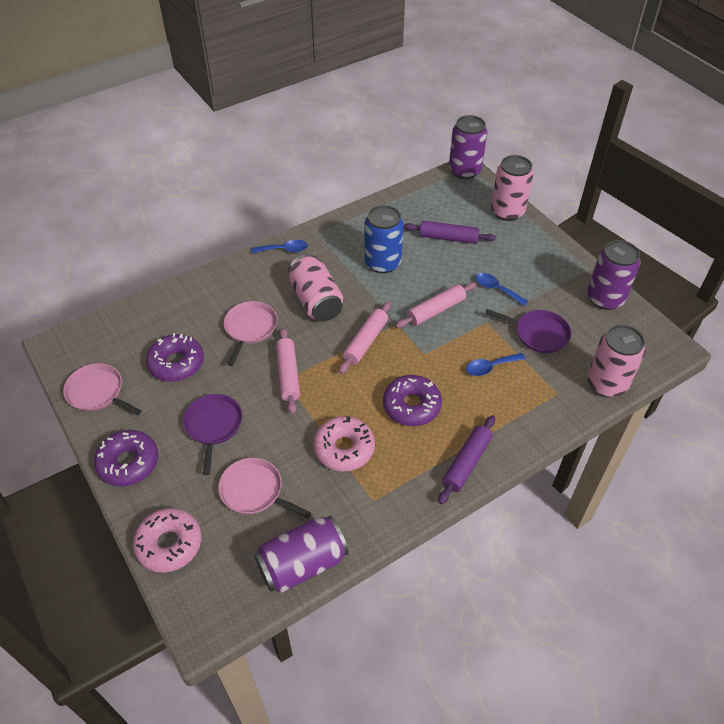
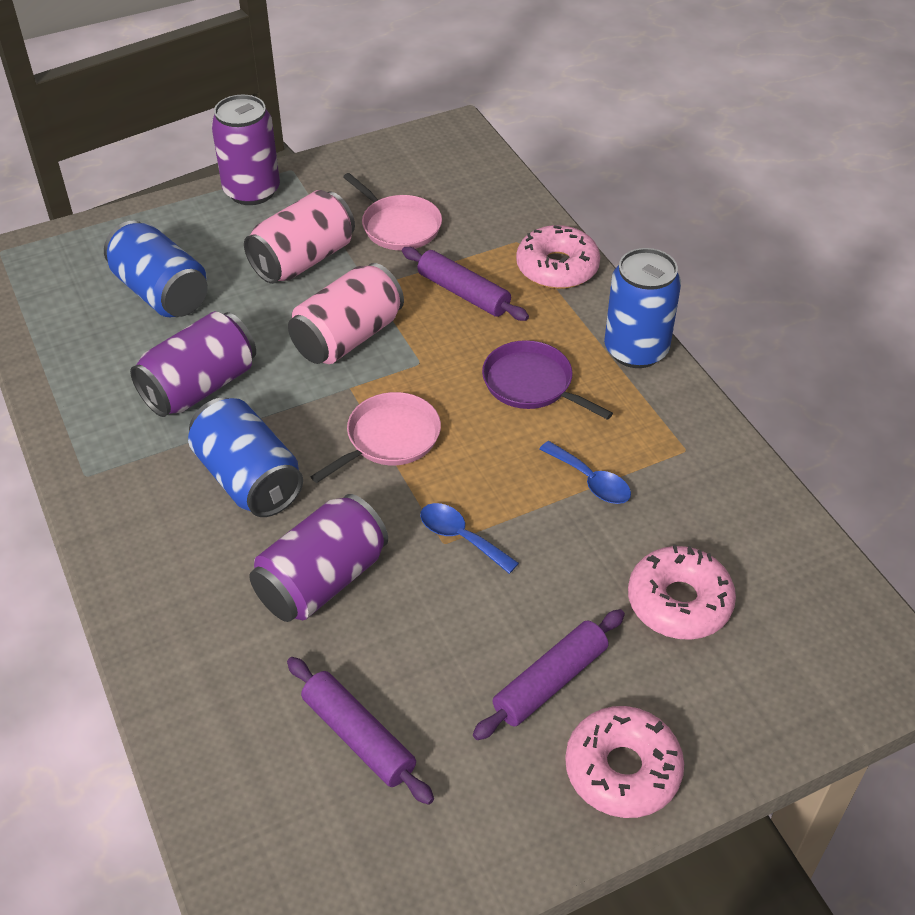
blue can: 1 -> 3
blue spoon: 3 -> 2
pink can: 3 -> 2
pink donut: 2 -> 3
pink pan: 3 -> 2
pink rolling pin: 3 -> 0
purple donut: 3 -> 0
purple pan: 2 -> 1
purple rolling pin: 2 -> 3

